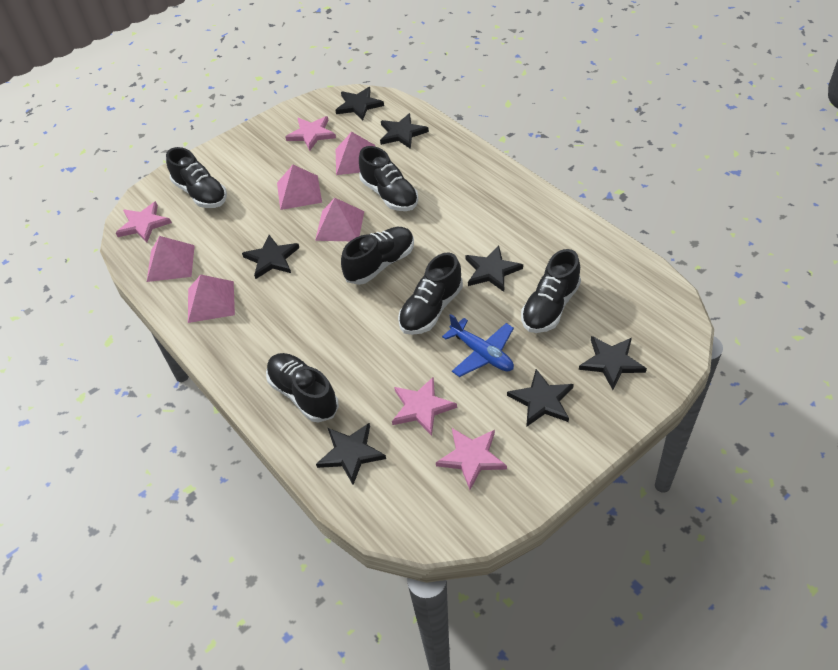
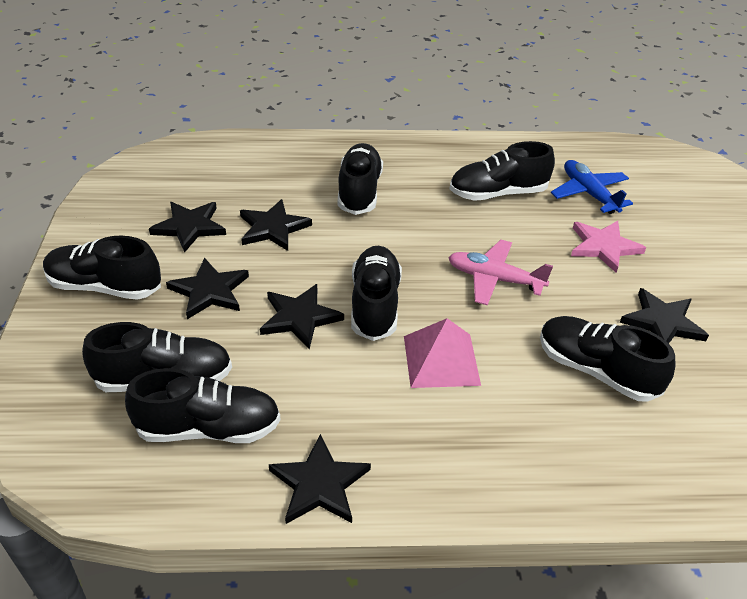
black shoe: 6 -> 7
black star: 7 -> 6
pink plane: 0 -> 1
pink pyramid: 5 -> 1
pink star: 4 -> 1

